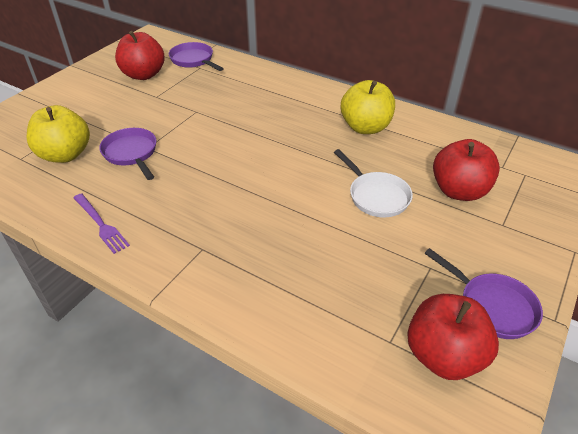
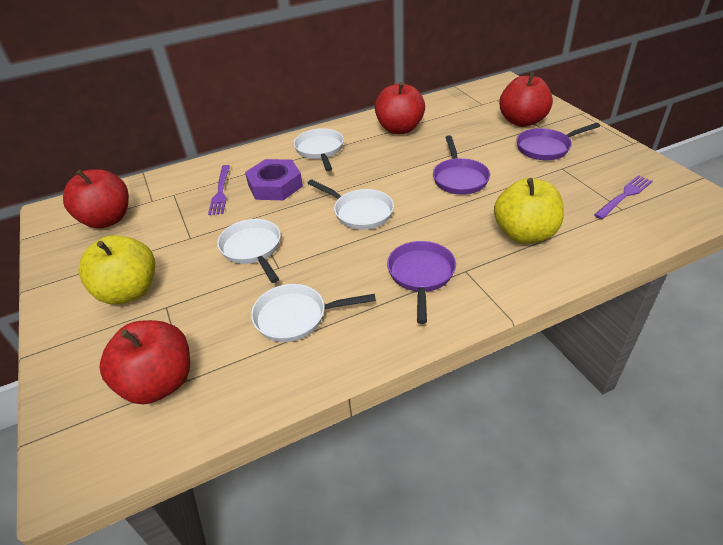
purple fork: 1 -> 2
purple nut: 0 -> 1
red apple: 3 -> 4
white pan: 1 -> 4

